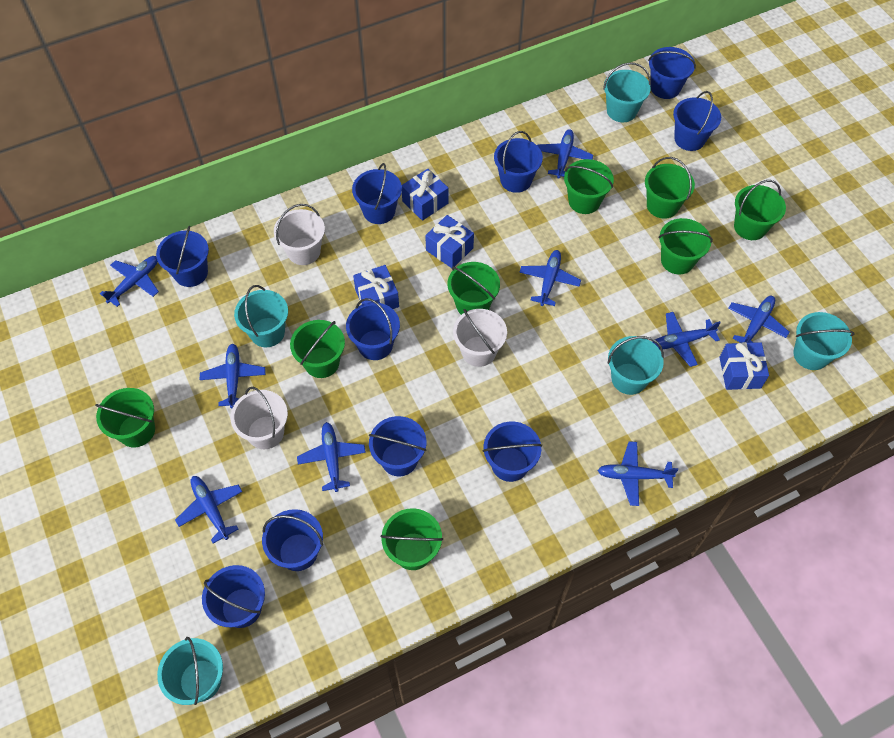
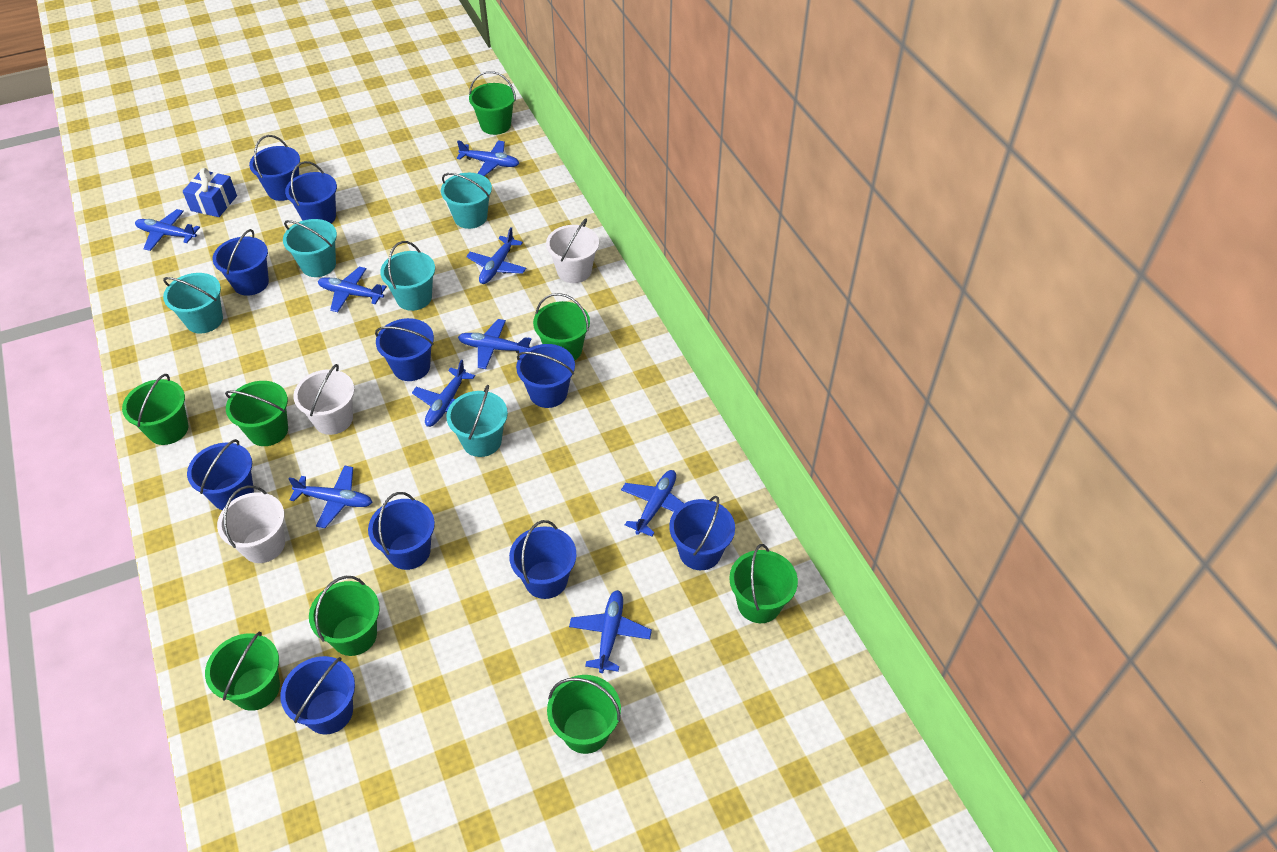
blue gift: 4 -> 1

